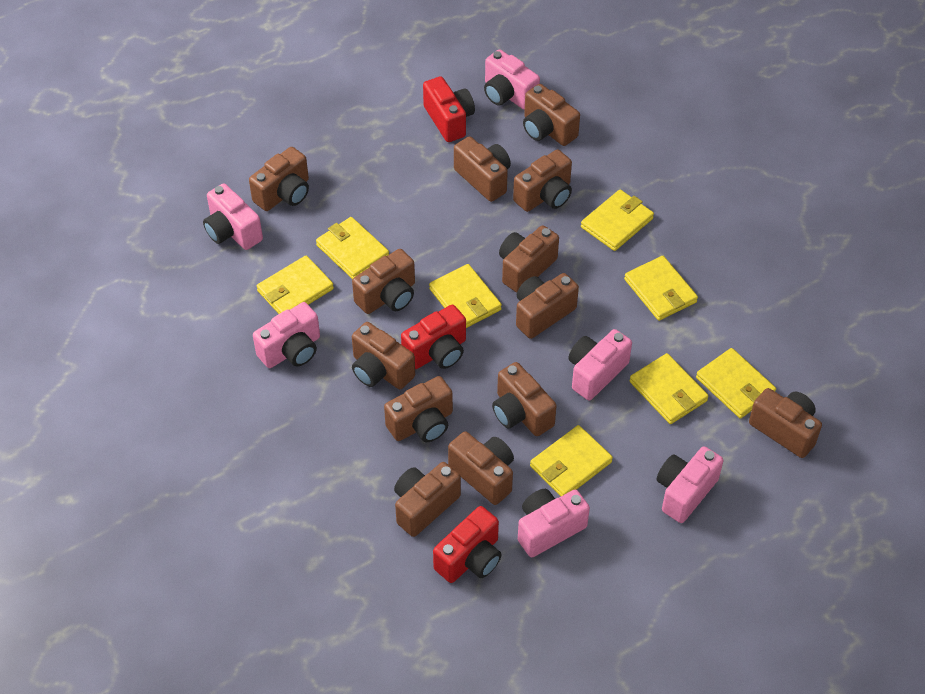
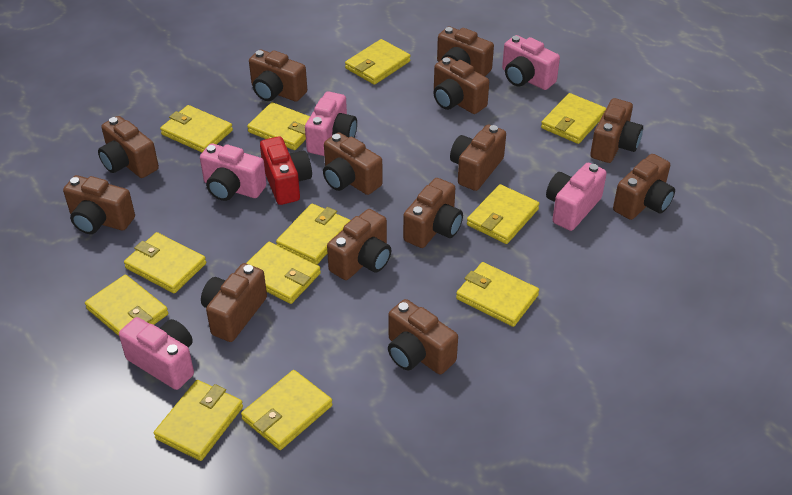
pink camera: 6 -> 5
red camera: 3 -> 1
yellow wallet: 8 -> 12

